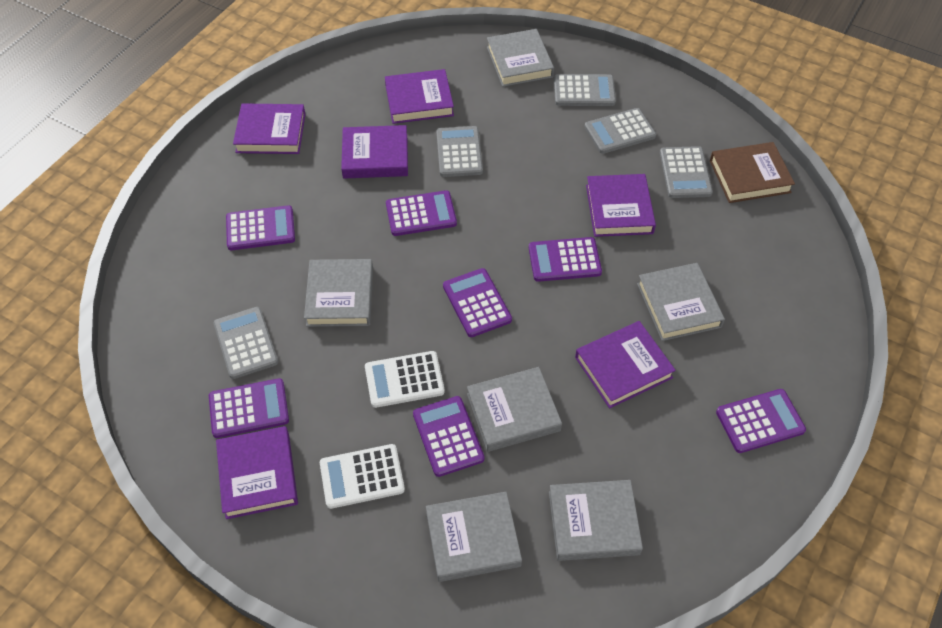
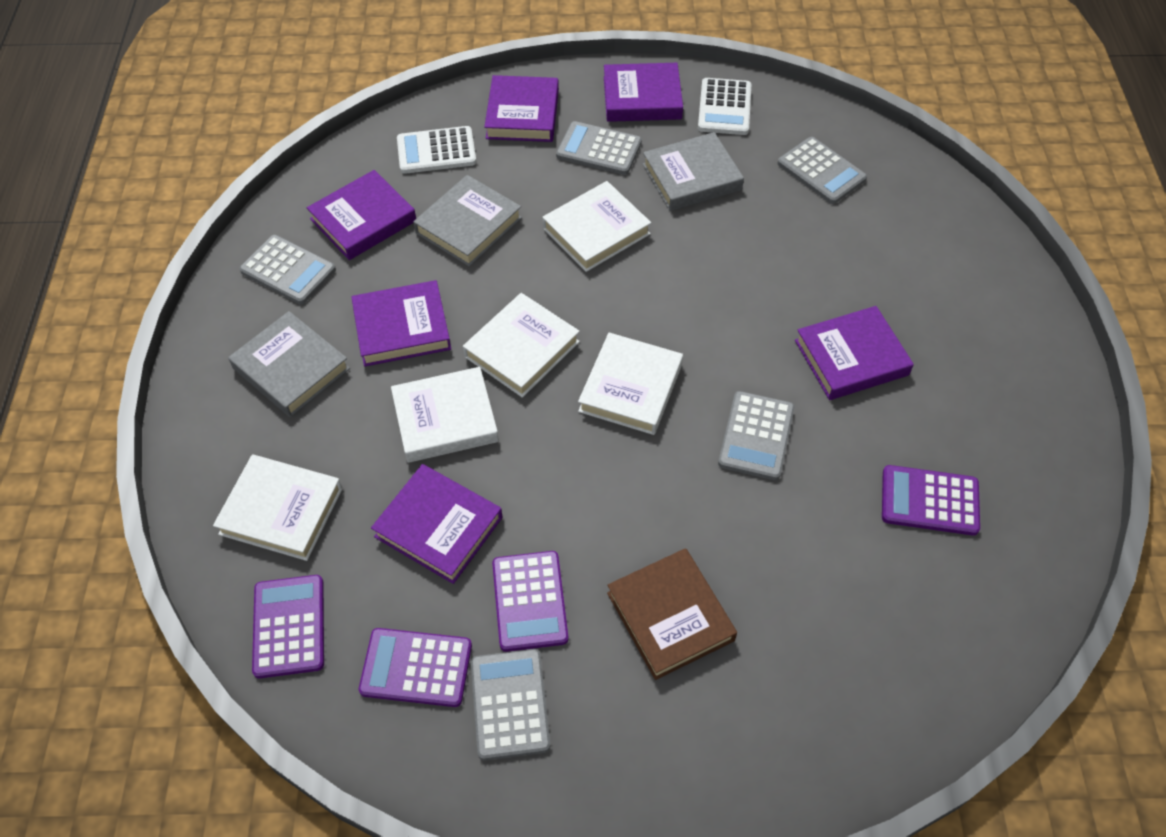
grey book: 6 -> 3
purple calculator: 7 -> 4
white book: 0 -> 5

